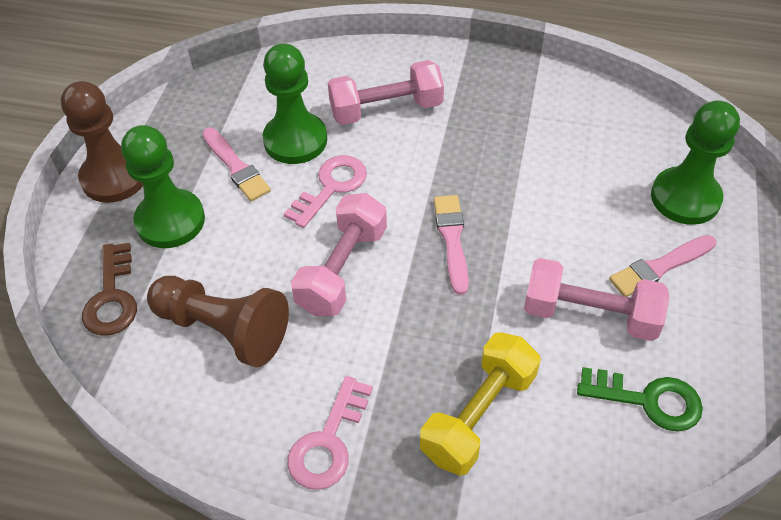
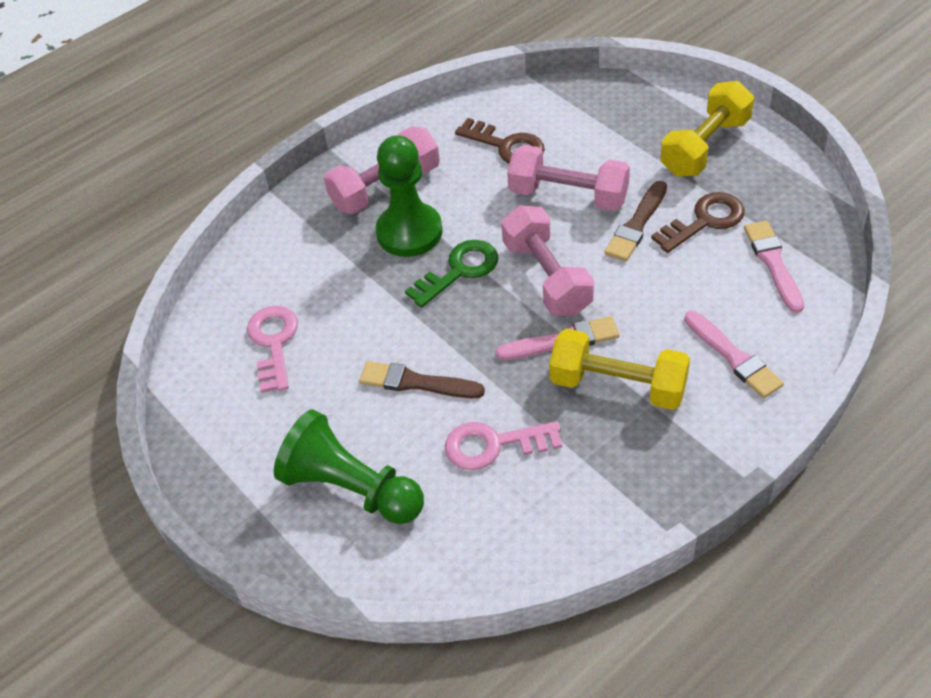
brown brush: 0 -> 2
brown key: 1 -> 2
brown pawn: 2 -> 0
green pawn: 3 -> 2
yellow dumbbell: 1 -> 2

